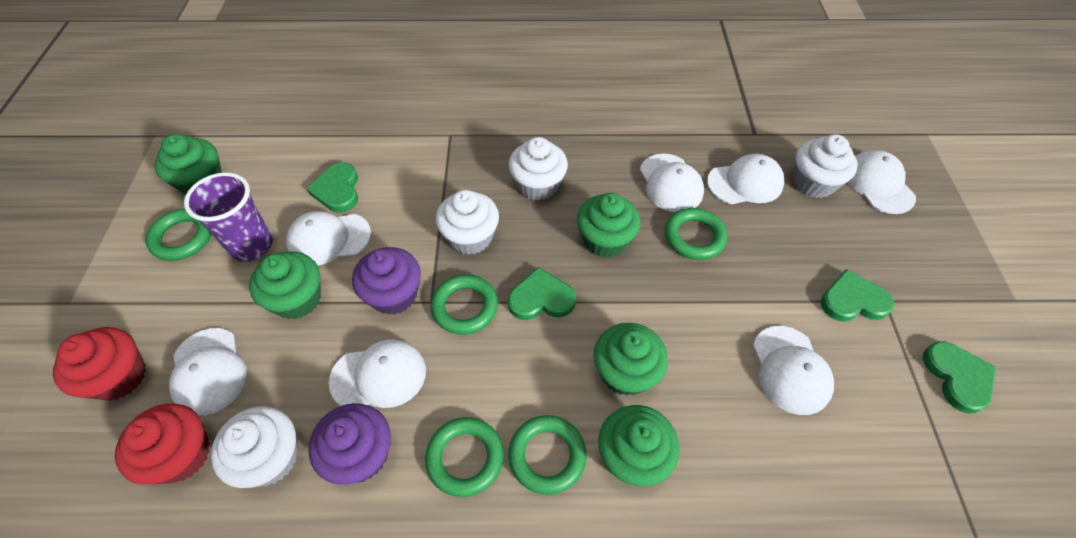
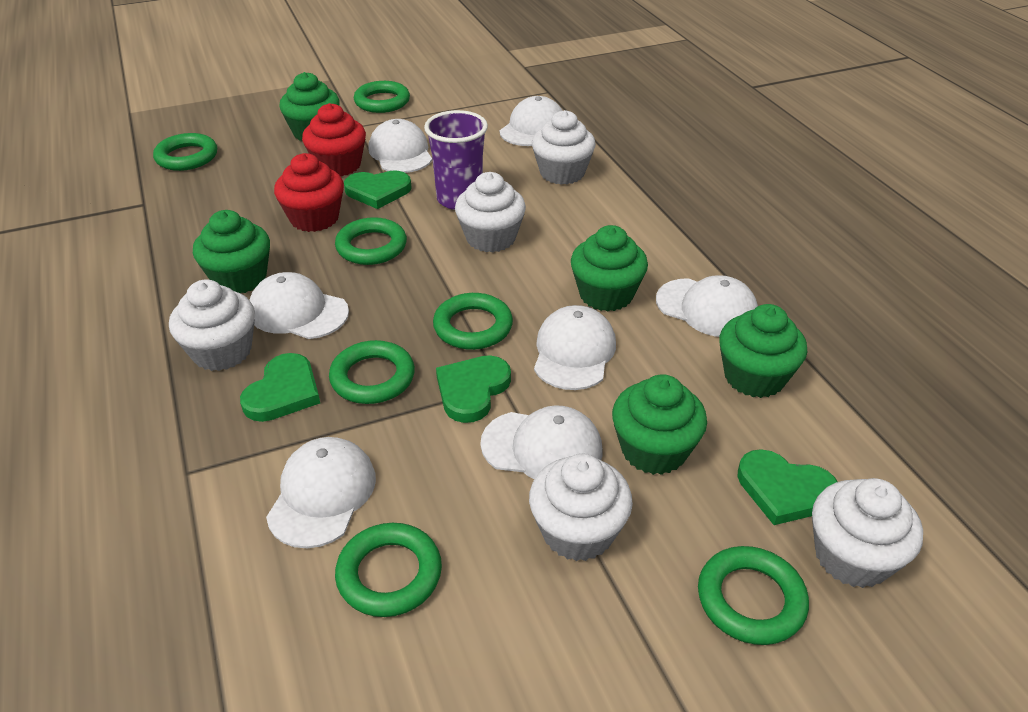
green ring: 5 -> 7
purple cupcake: 2 -> 0
white cupcake: 4 -> 5

